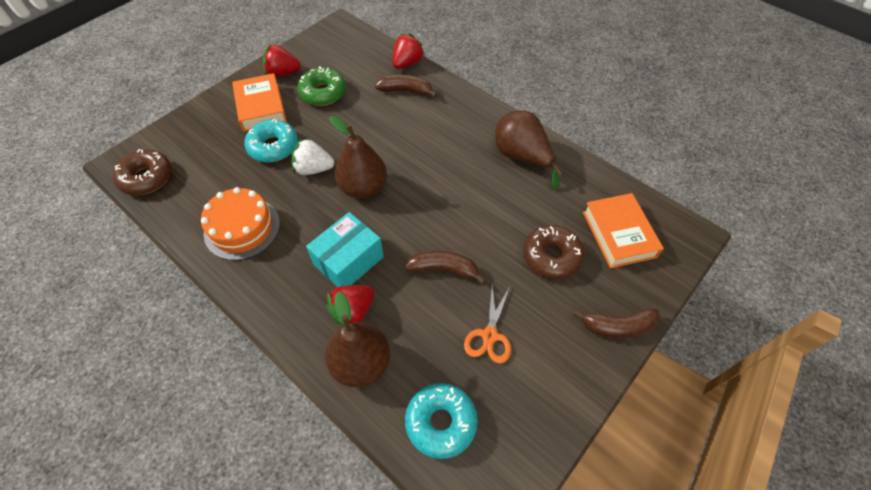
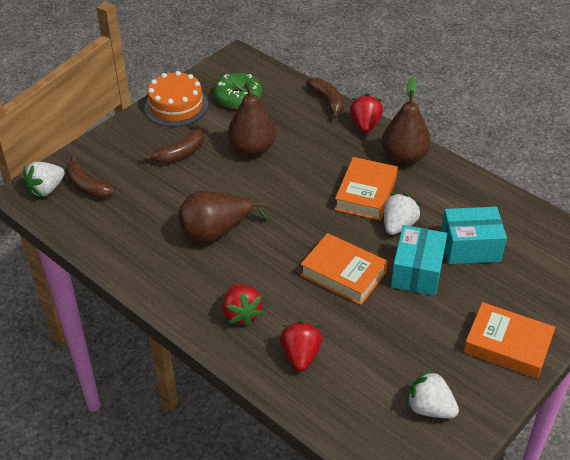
brown donut: 2 -> 0
orange book: 2 -> 3
orange scissors: 1 -> 0
turquoise box: 1 -> 2
turquoise donut: 2 -> 0
white strawberry: 1 -> 3

